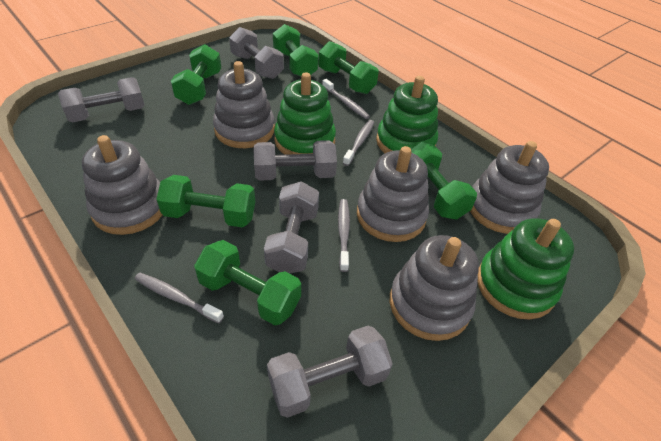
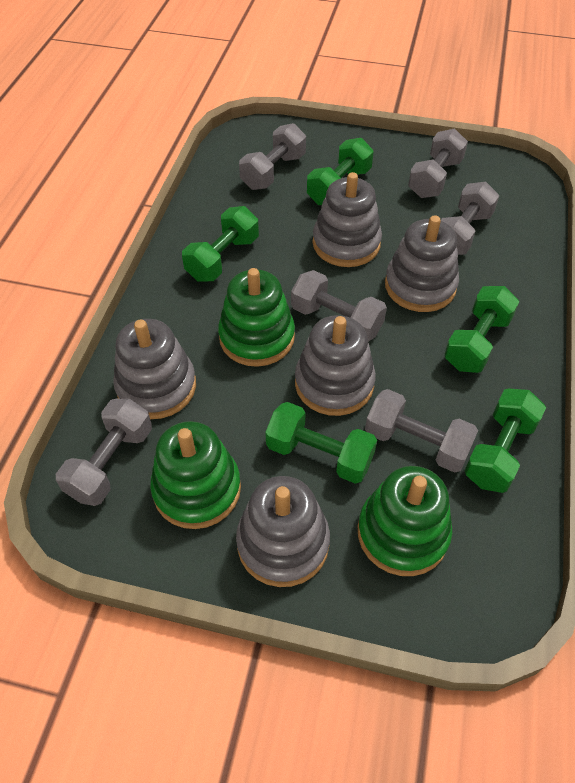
green dumbbell: 6 -> 5
grey dumbbell: 5 -> 6
grey toothbrush: 4 -> 0

